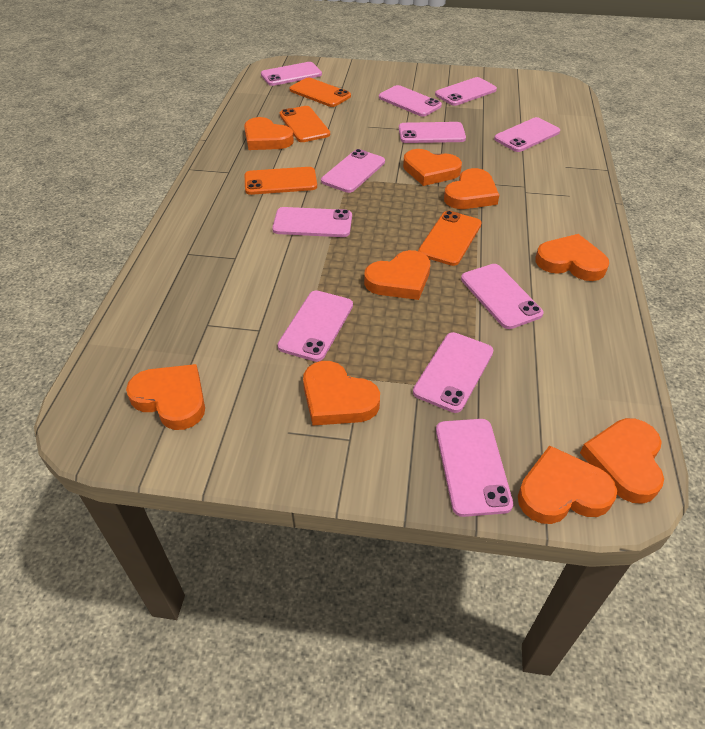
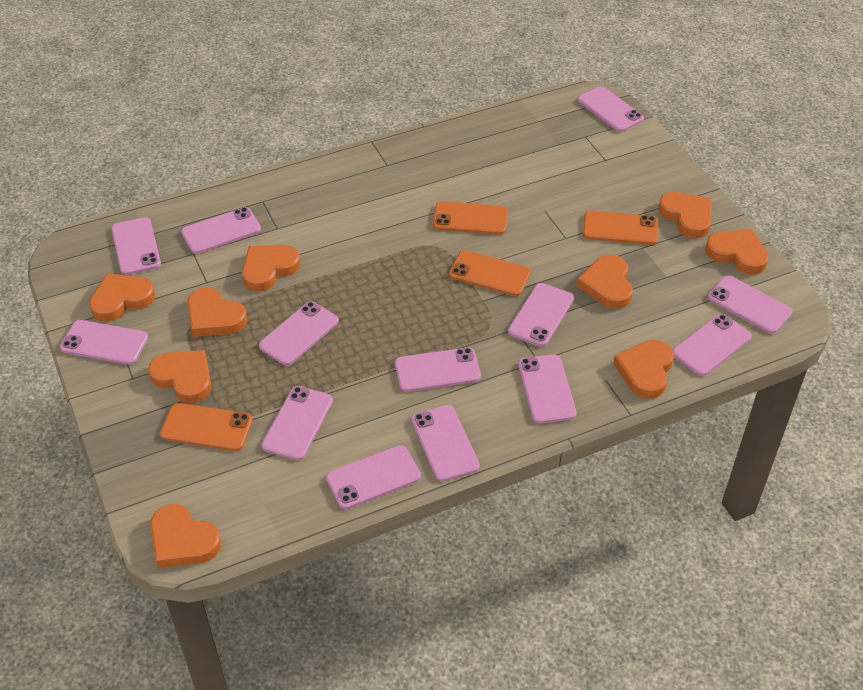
pink phone: 11 -> 13

